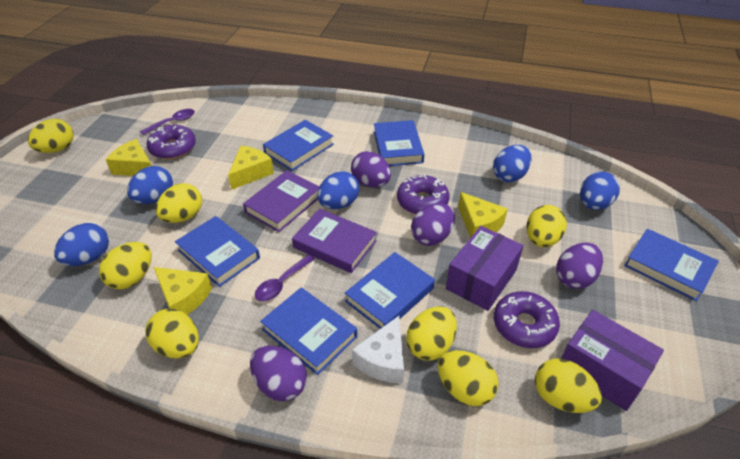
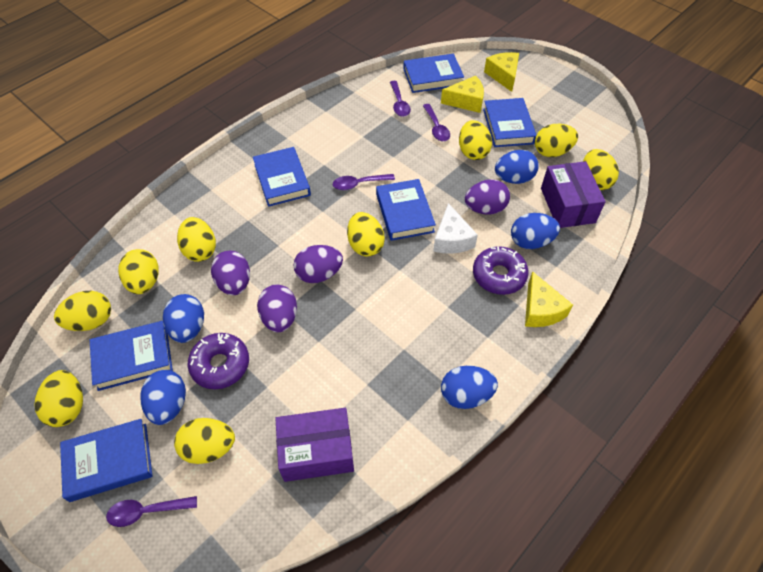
purple book: 2 -> 0
purple donut: 3 -> 2
purple spoon: 2 -> 4
yellow cheese: 4 -> 3
yellow egg: 8 -> 9

